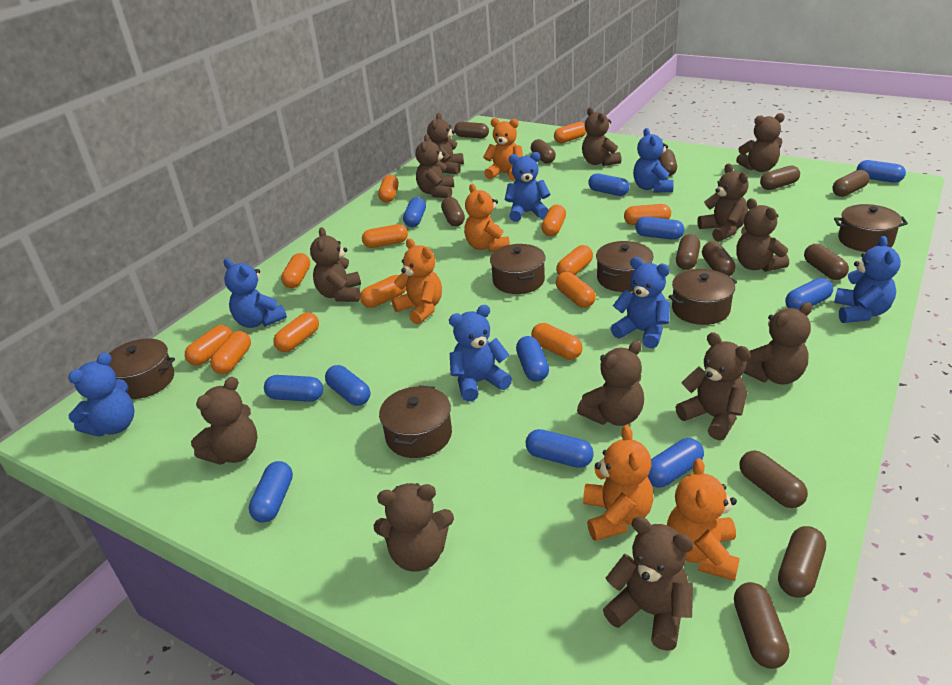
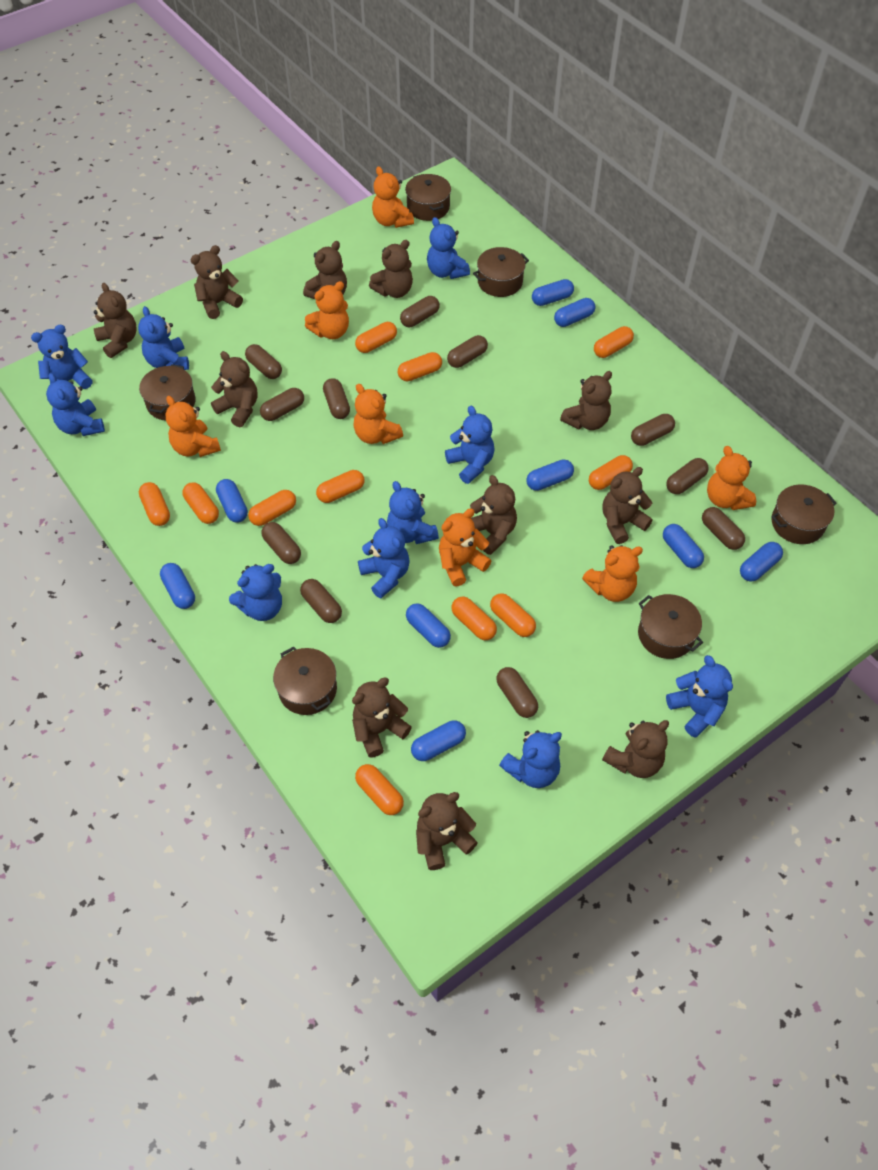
blue capsule: 11 -> 9
blue teddy bear: 7 -> 10
brown capsule: 12 -> 11
brown teddy bear: 13 -> 11
orange capsule: 13 -> 11
orange teddy bear: 5 -> 7

